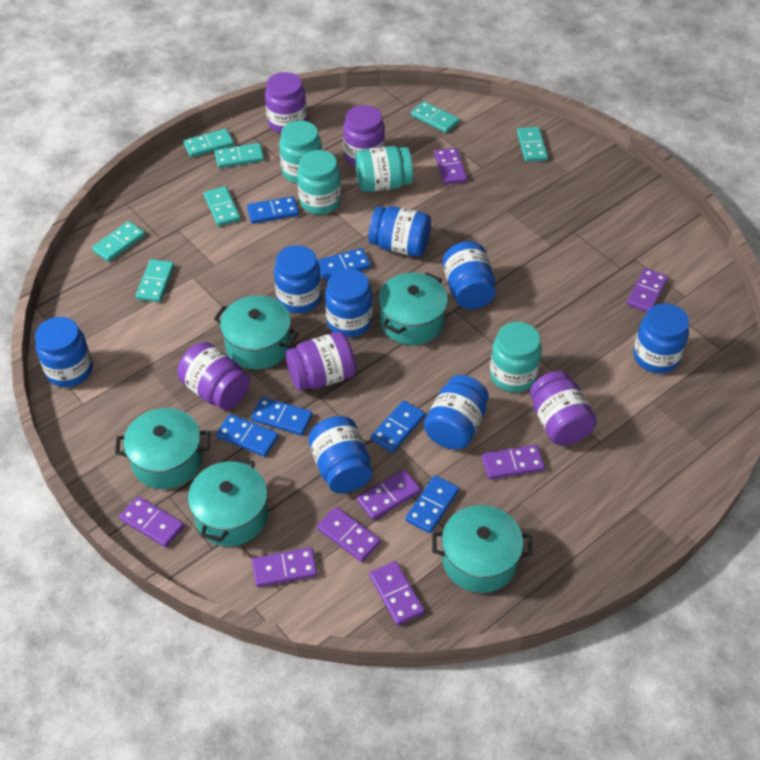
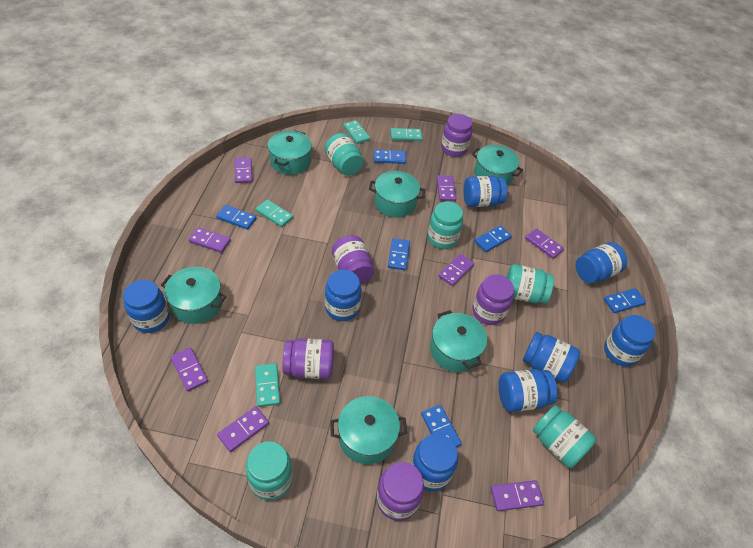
turquoise domino: 7 -> 4
turquoise jar: 4 -> 5
turquoise pot: 5 -> 6

